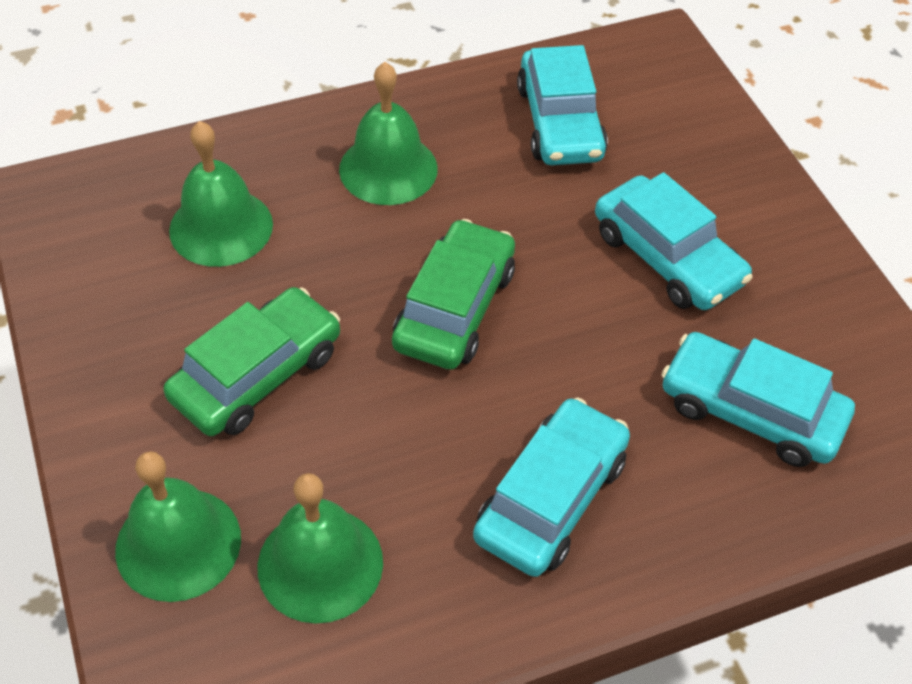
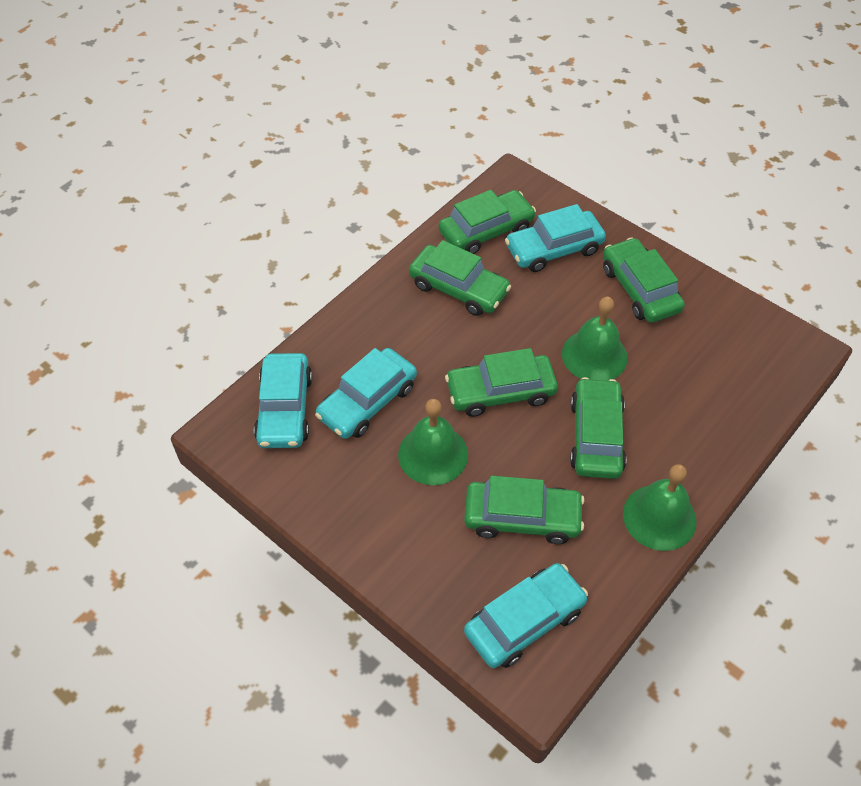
green bell: 4 -> 3
green car: 2 -> 6

